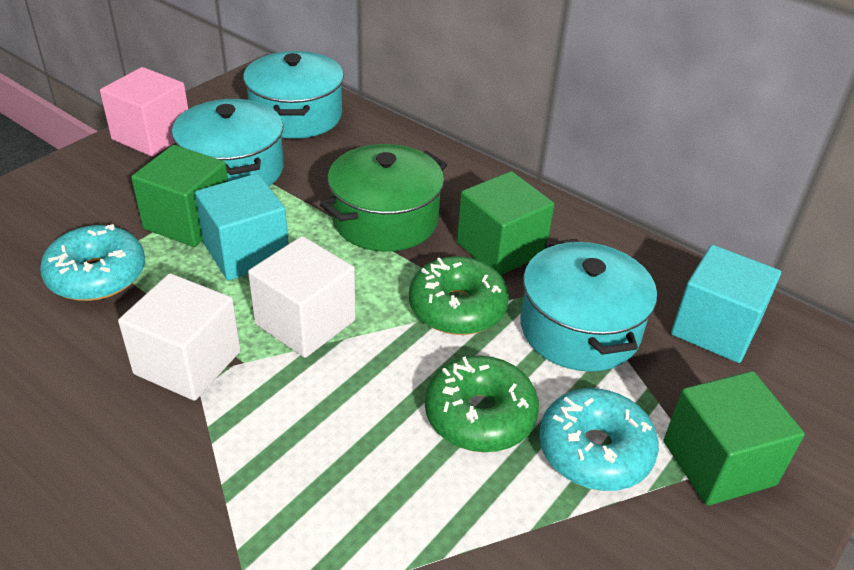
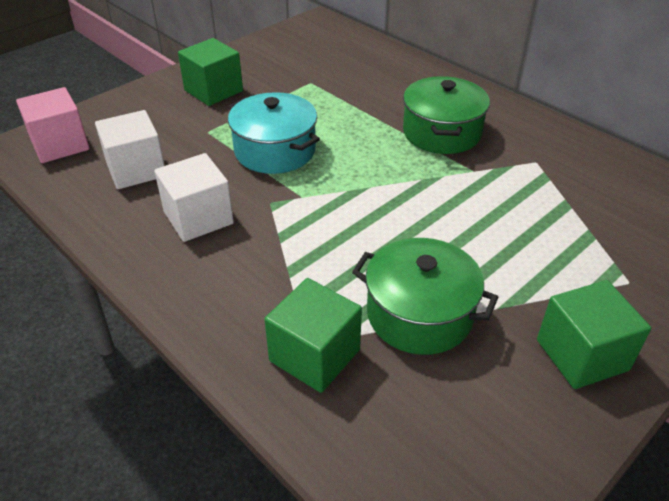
green donut: 2 -> 0
green pot: 1 -> 2
turquoise cube: 2 -> 0
turquoise donut: 2 -> 0
turquoise pot: 3 -> 1

